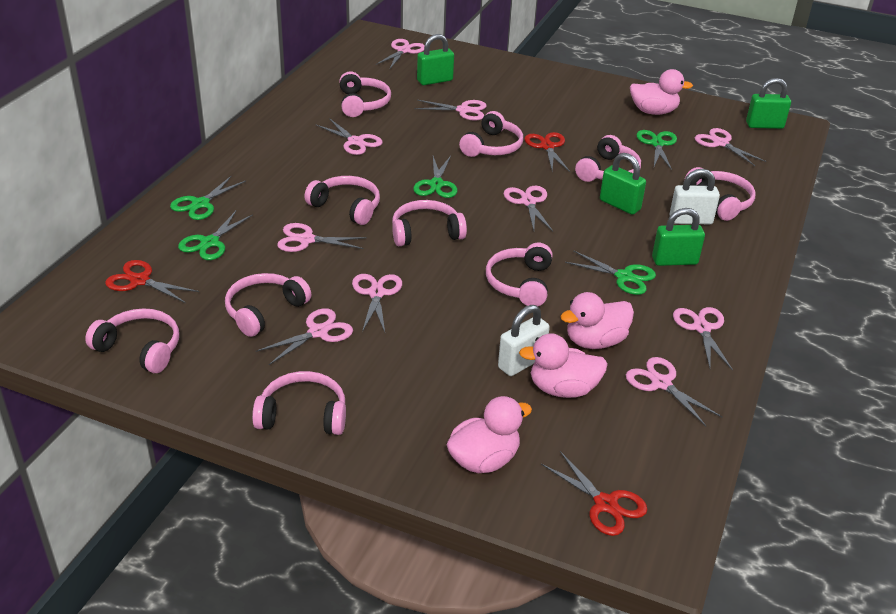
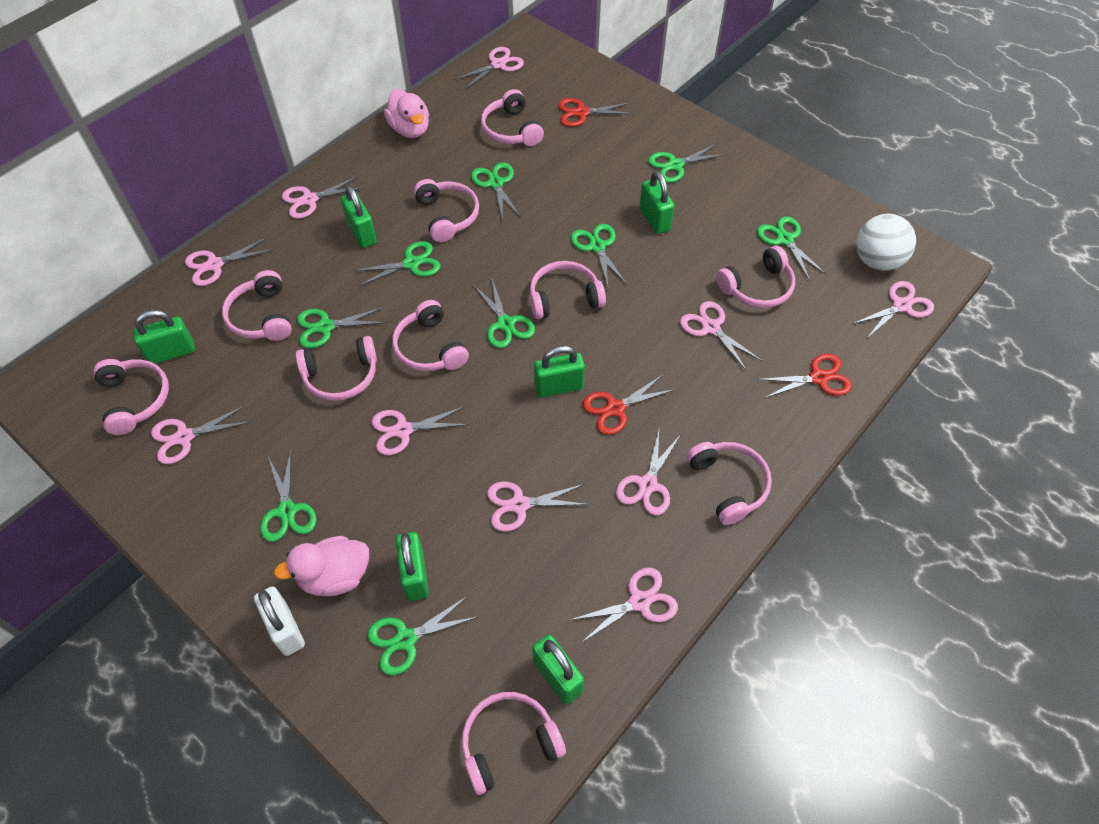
green padlock: 4 -> 6
green scissors: 5 -> 9
pink duck: 4 -> 2
white ball: 0 -> 1
white padlock: 2 -> 1

